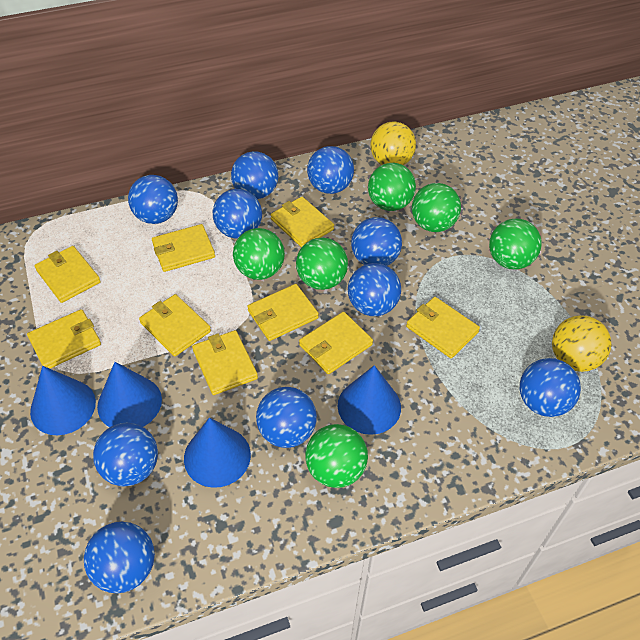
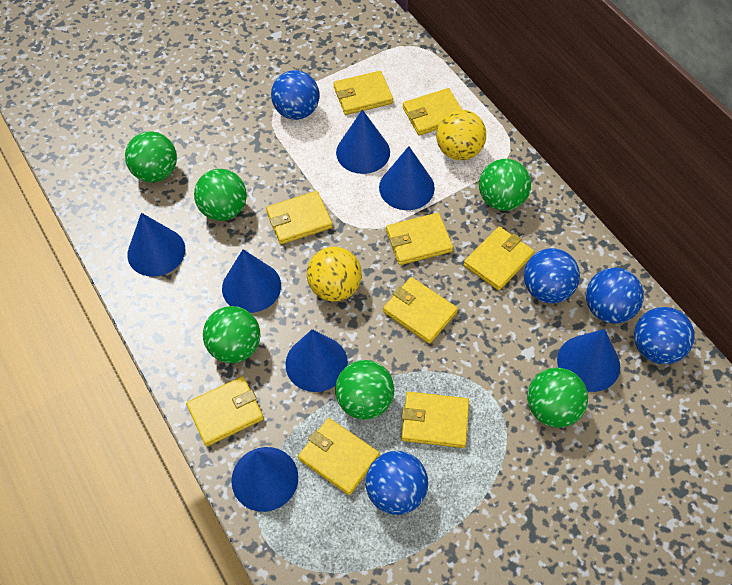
blue ball: 10 -> 5
blue cone: 4 -> 7

